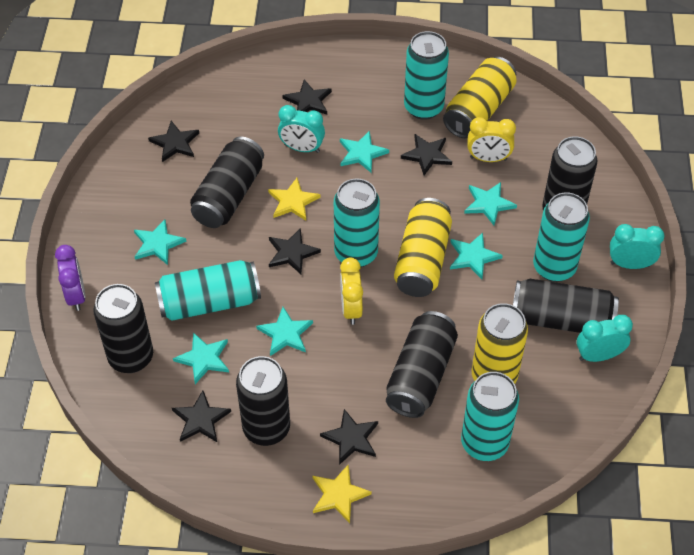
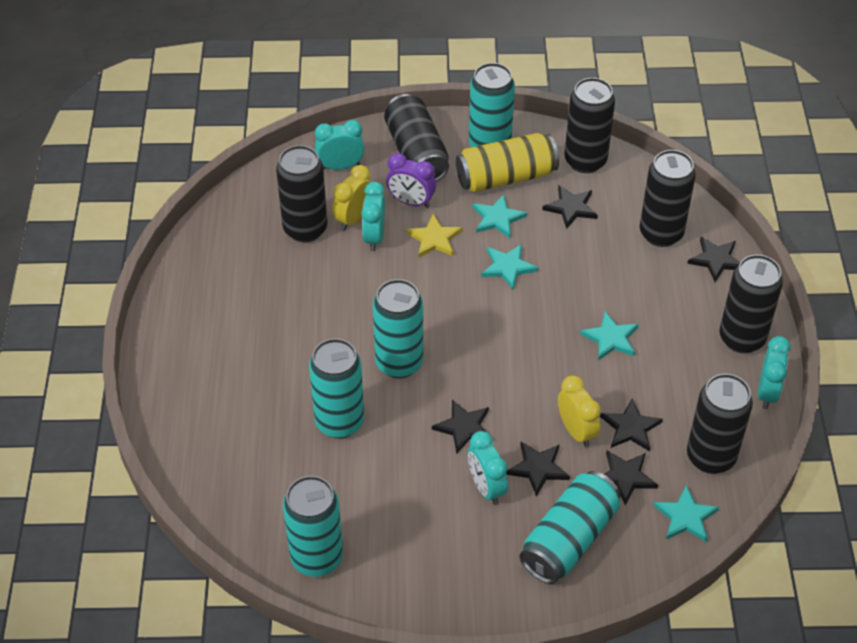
turquoise clock: 3 -> 4
turquoise star: 6 -> 4
yellow can: 3 -> 1
yellow star: 2 -> 1

